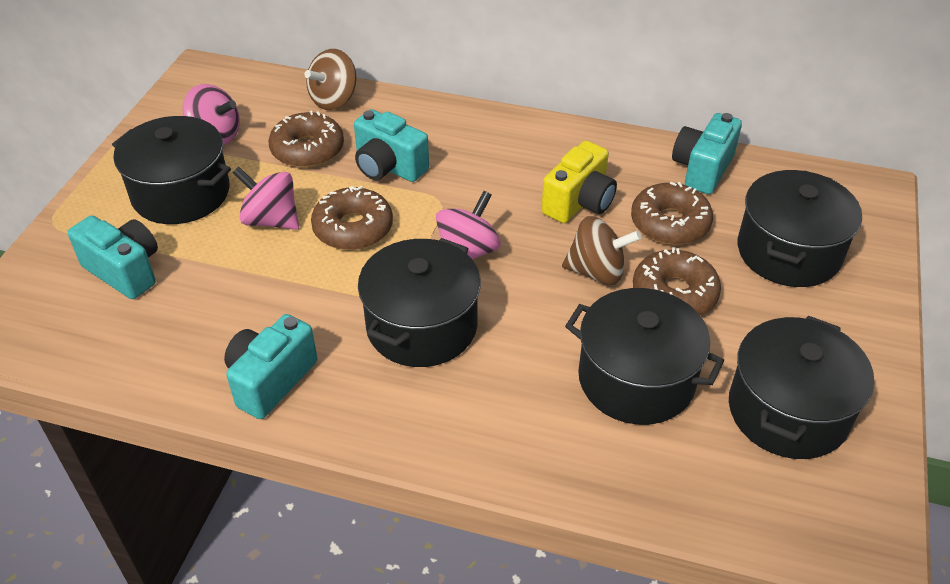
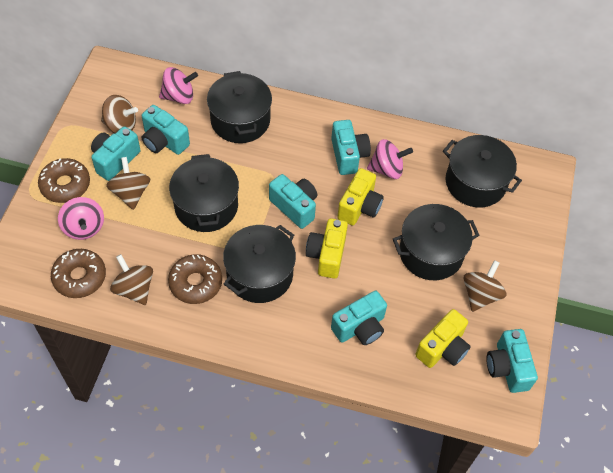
brown donut: 4 -> 3
brown spinning top: 2 -> 4
turquoise camera: 4 -> 6
yellow camera: 1 -> 3

